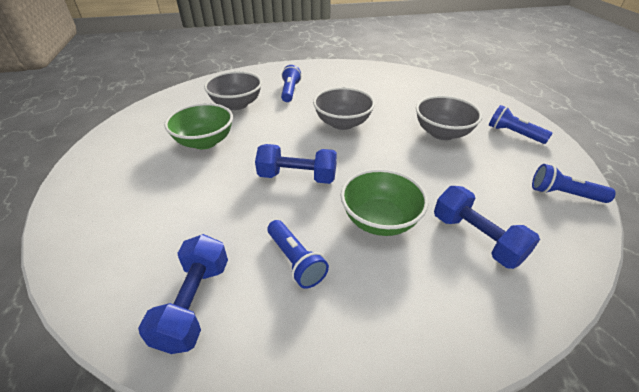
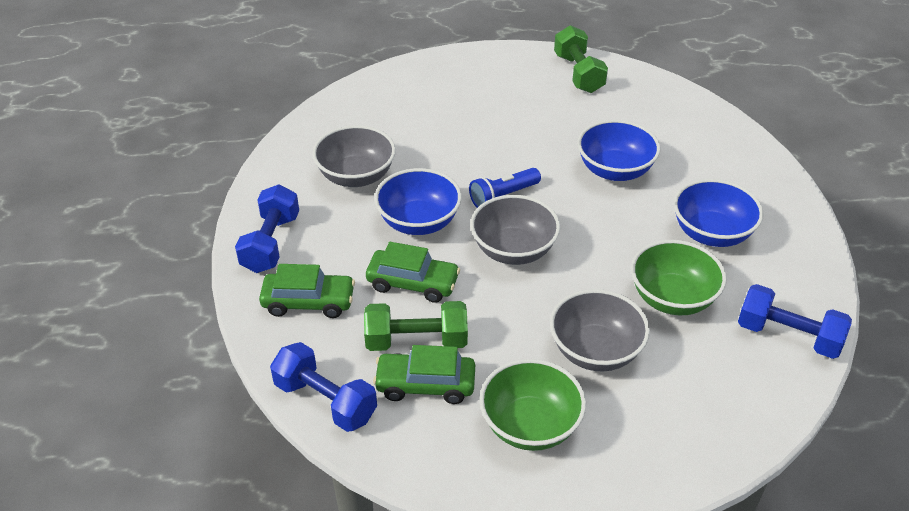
blue bowl: 0 -> 3
blue flashlight: 4 -> 1
green car: 0 -> 3
green dumbbell: 0 -> 2

